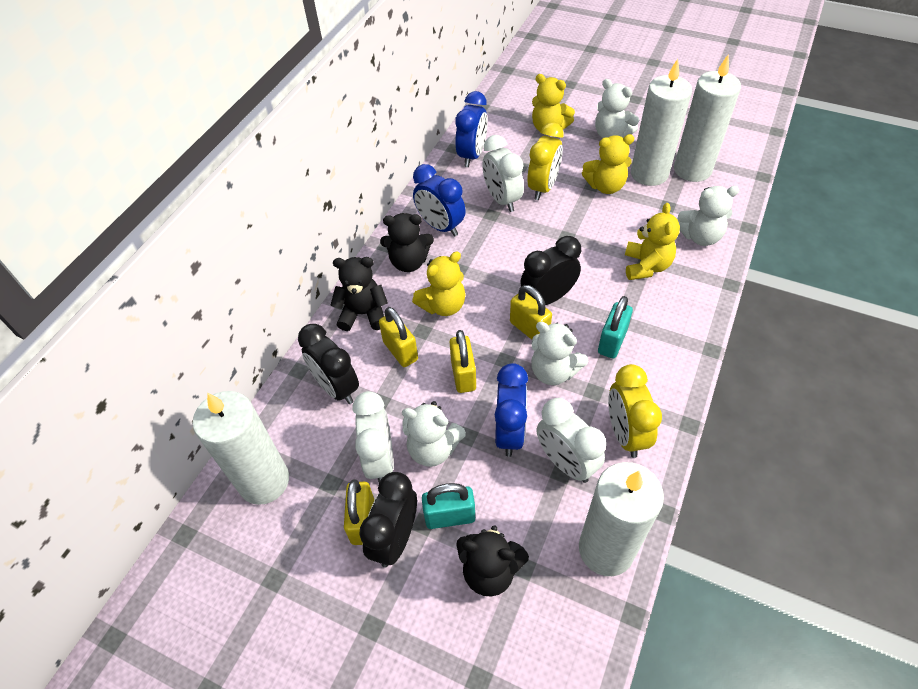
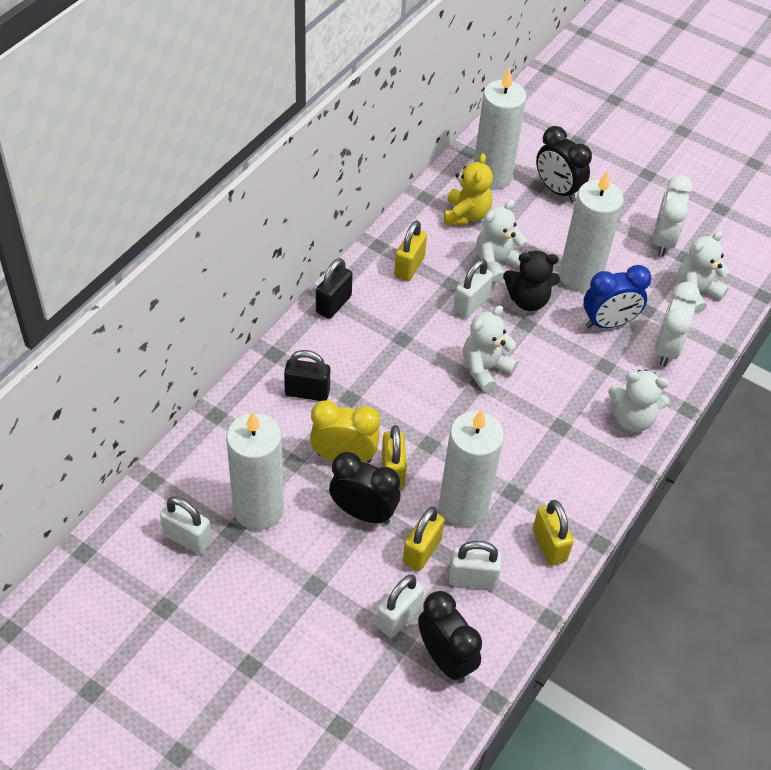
black padlock: 0 -> 2
black teddy bear: 3 -> 1
blue clock: 3 -> 1
turquoise padlock: 2 -> 0
white clock: 3 -> 2
white padlock: 0 -> 4
yellow clock: 2 -> 1
yellow teddy bear: 4 -> 1

